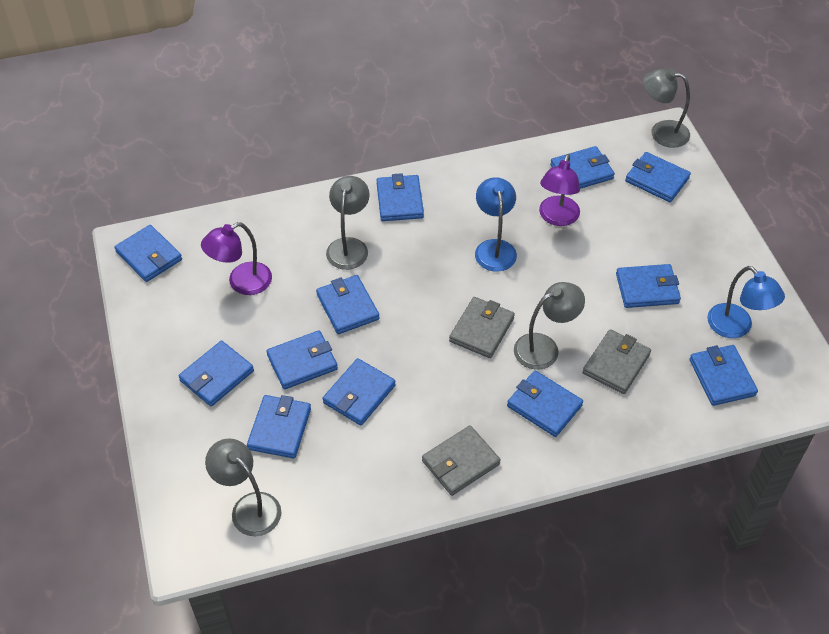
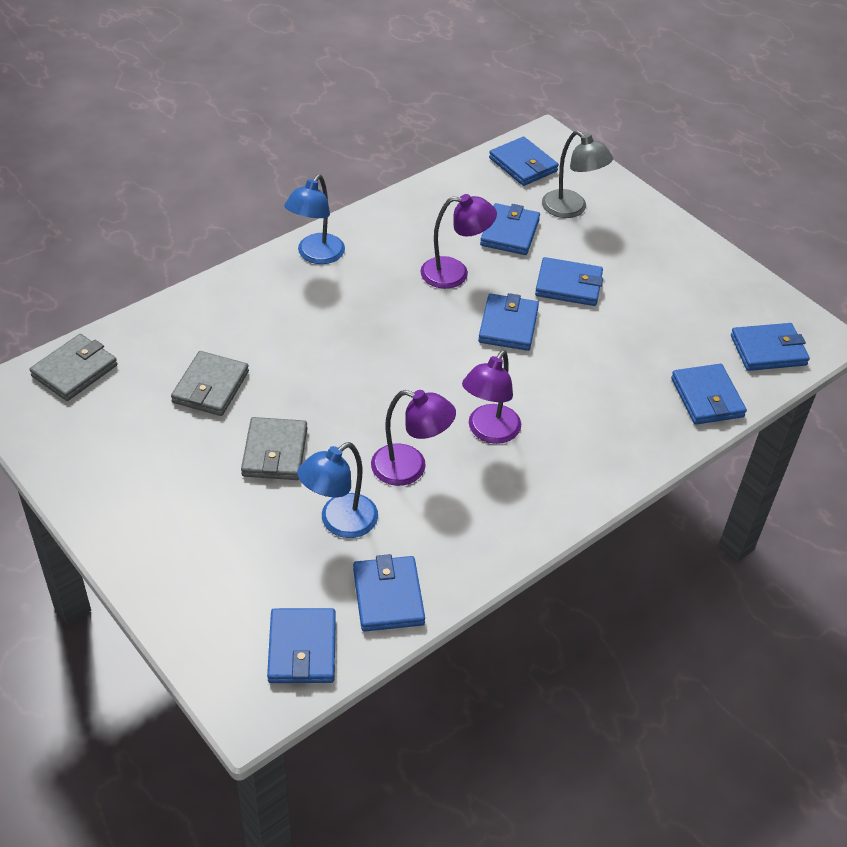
blue wallet: 12 -> 8
grey lamp: 4 -> 1
purple lamp: 2 -> 3

